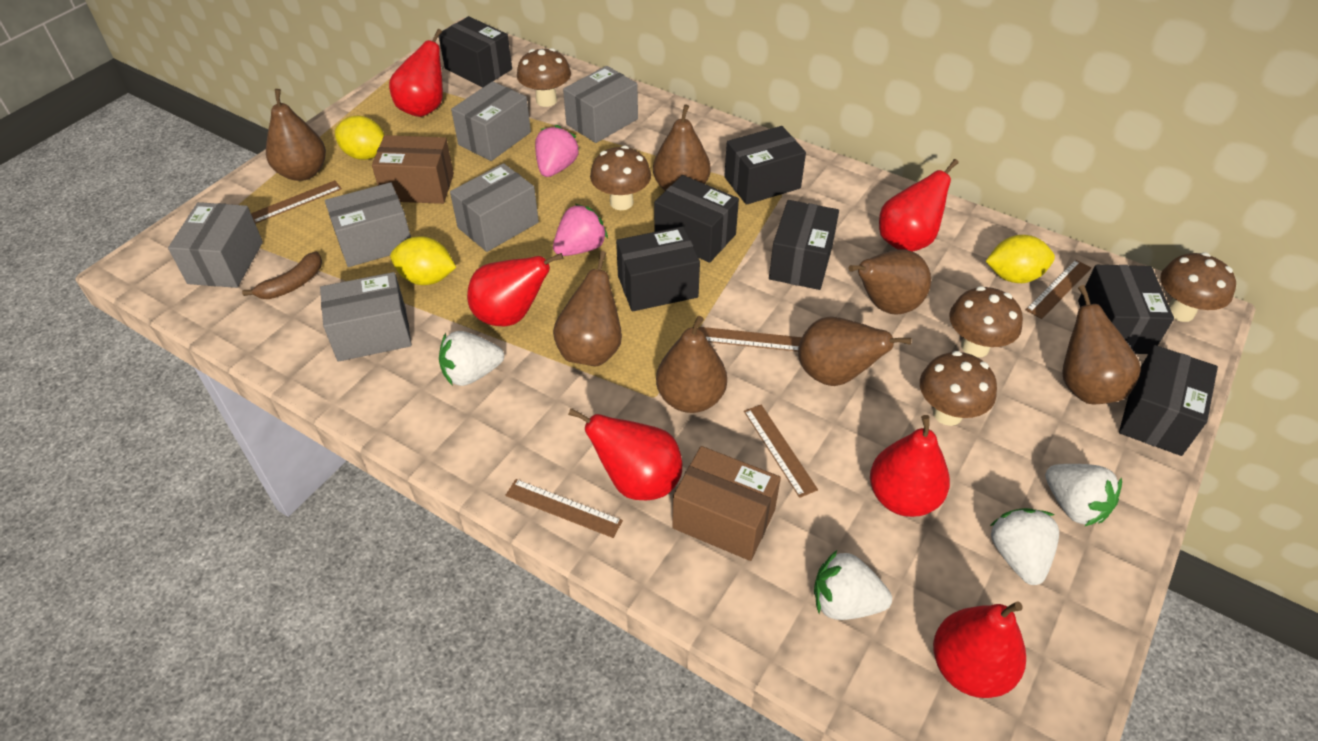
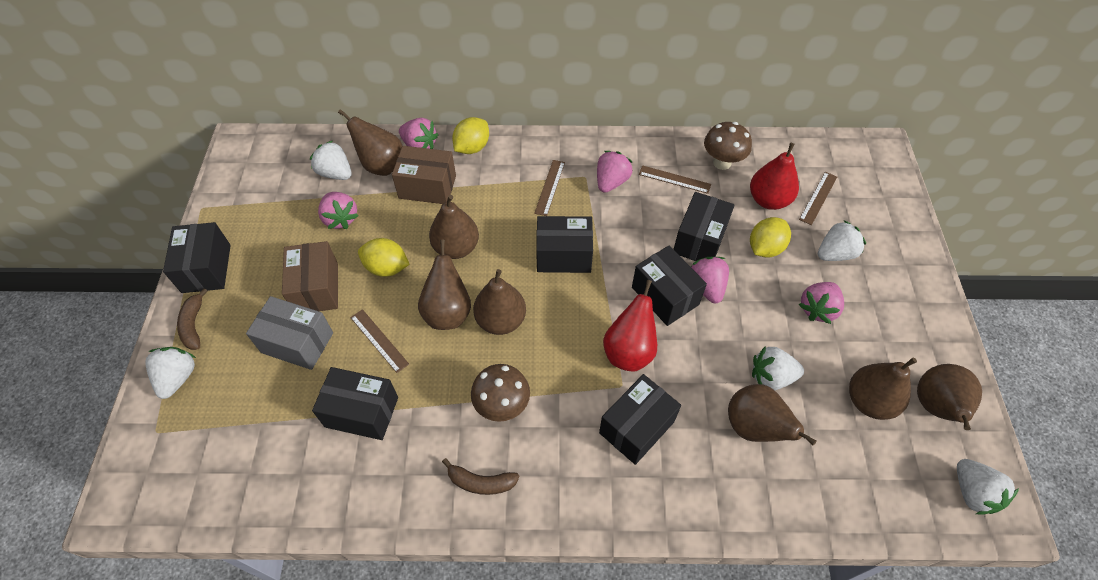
black box: 7 -> 6
brown banana: 1 -> 2
brown mushroom: 5 -> 2
brown ruler: 5 -> 4
grey box: 6 -> 1
pink strawberry: 2 -> 5
red pear: 6 -> 2
white strawberry: 4 -> 5

